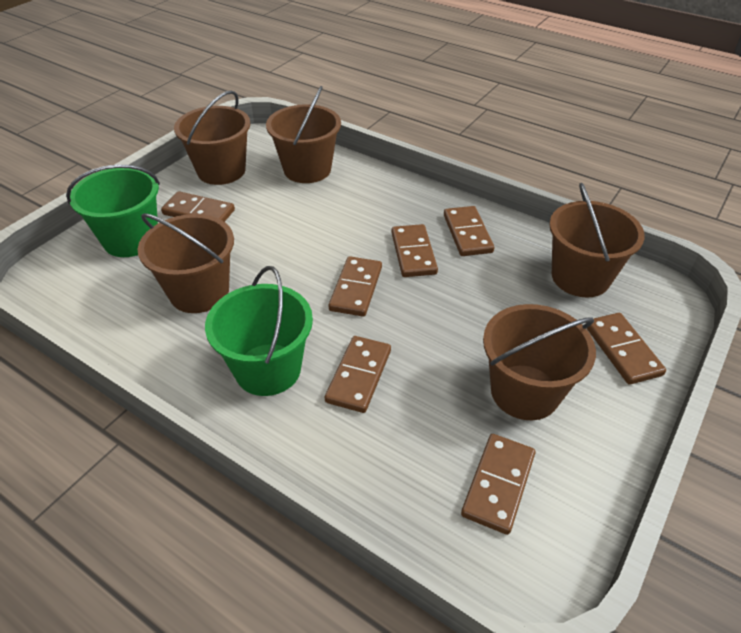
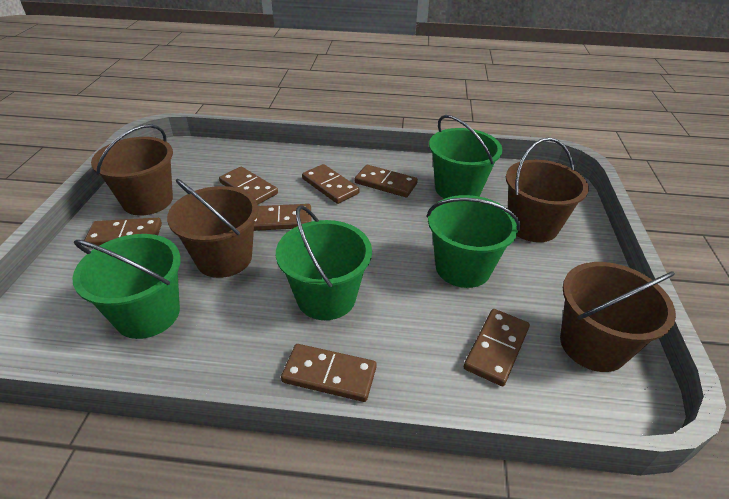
brown bucket: 5 -> 4
green bucket: 2 -> 4

